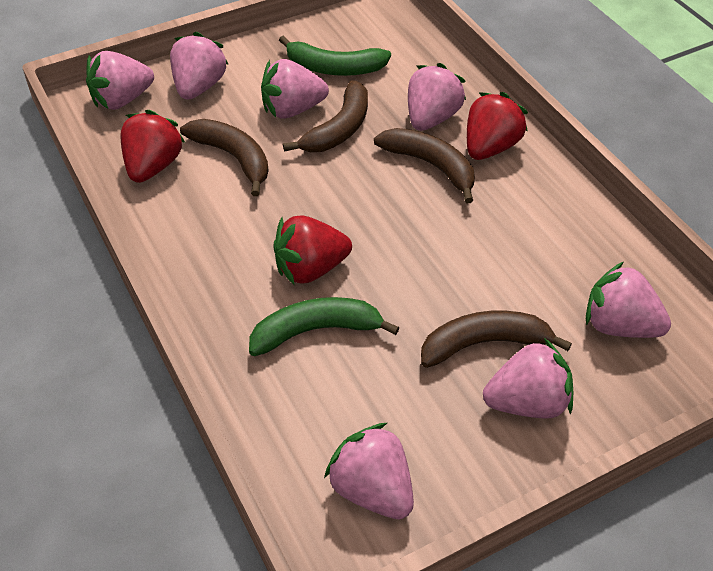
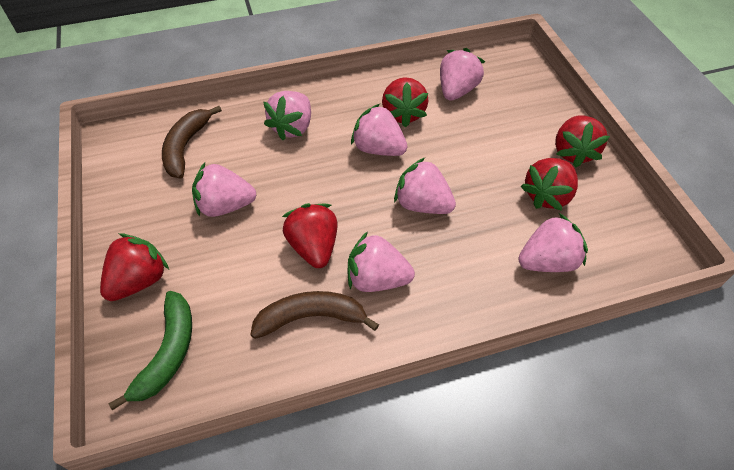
brown banana: 4 -> 2
green banana: 2 -> 1
red strawberry: 3 -> 5

